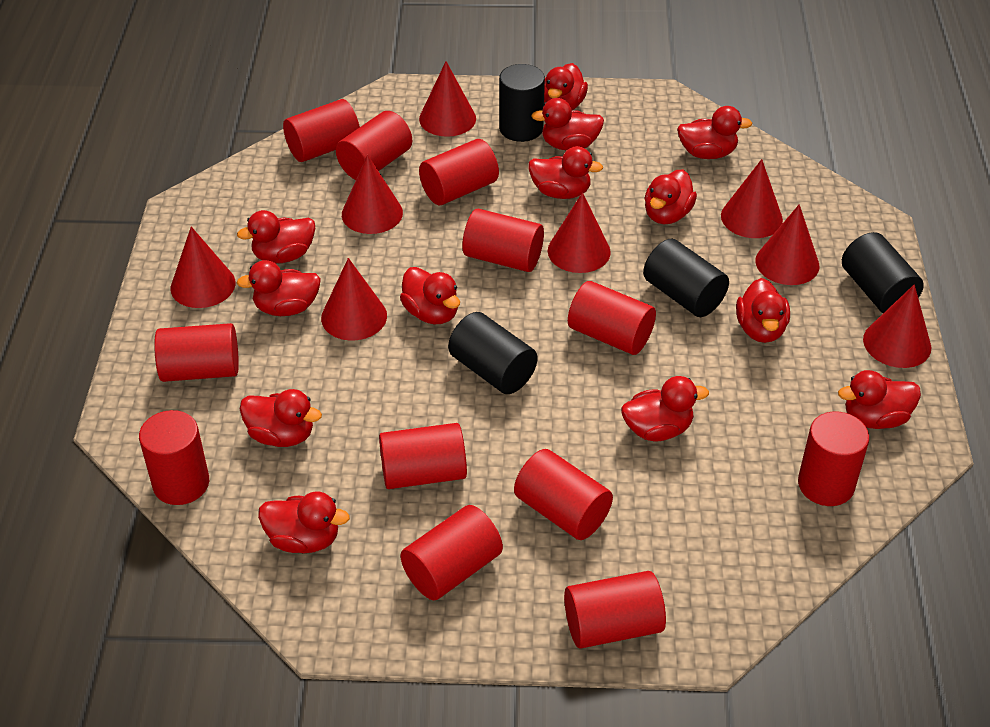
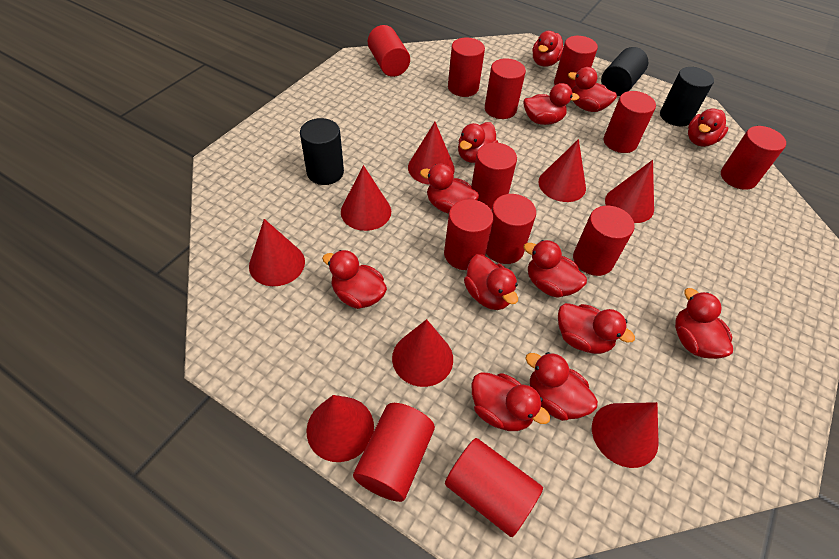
black cylinder: 4 -> 3

